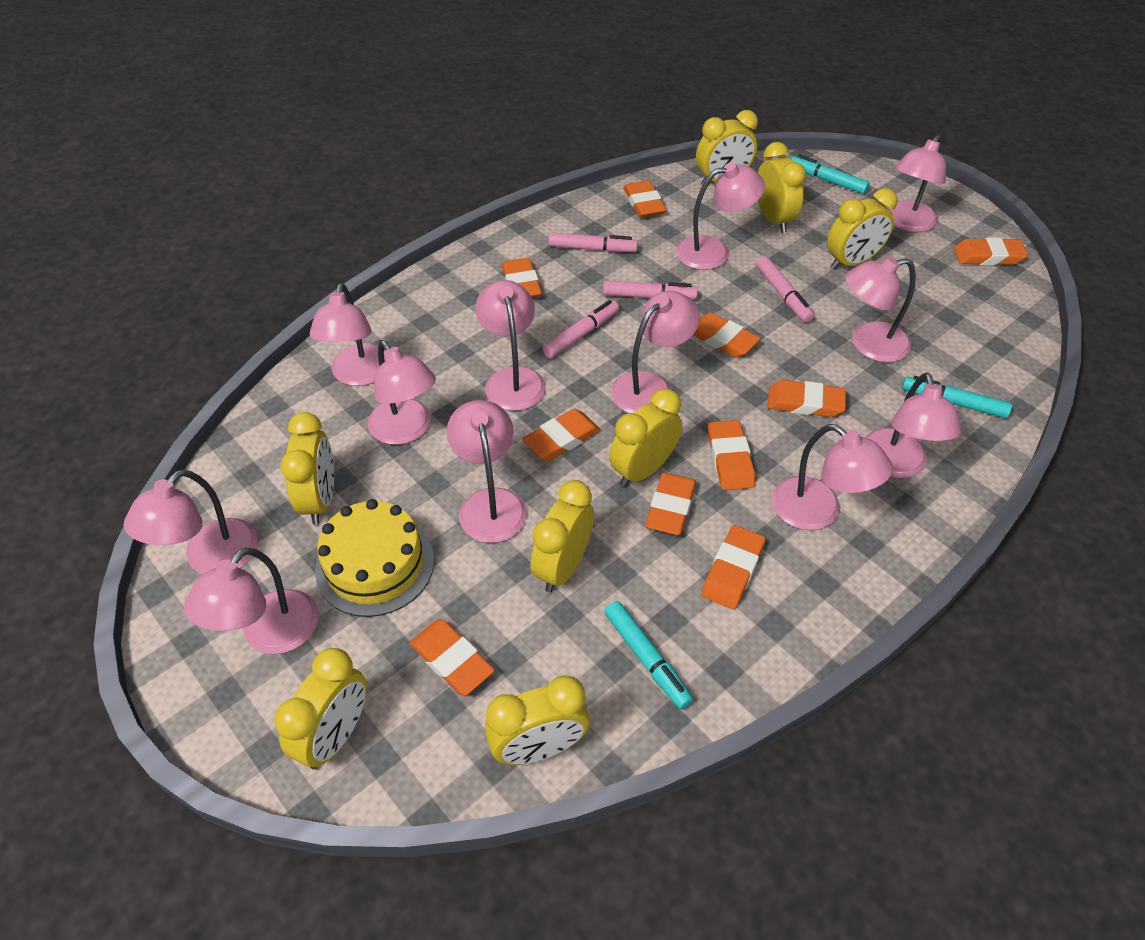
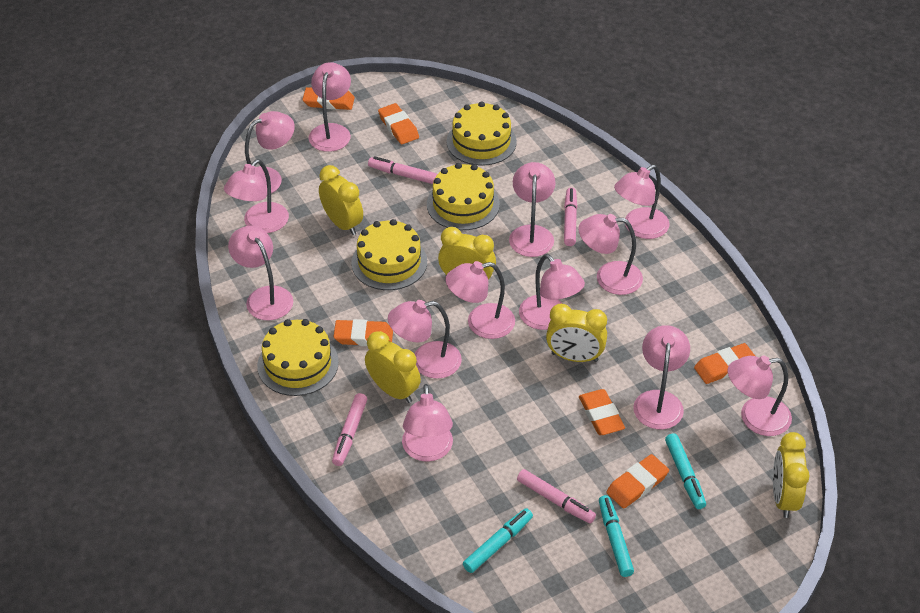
orange eraser: 10 -> 6
pink lamp: 12 -> 13
yellow cake: 1 -> 4
yellow clock: 8 -> 5

